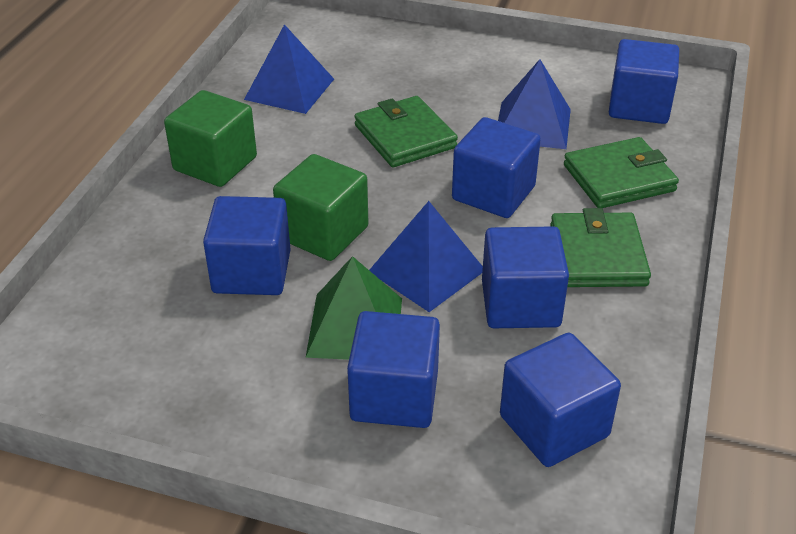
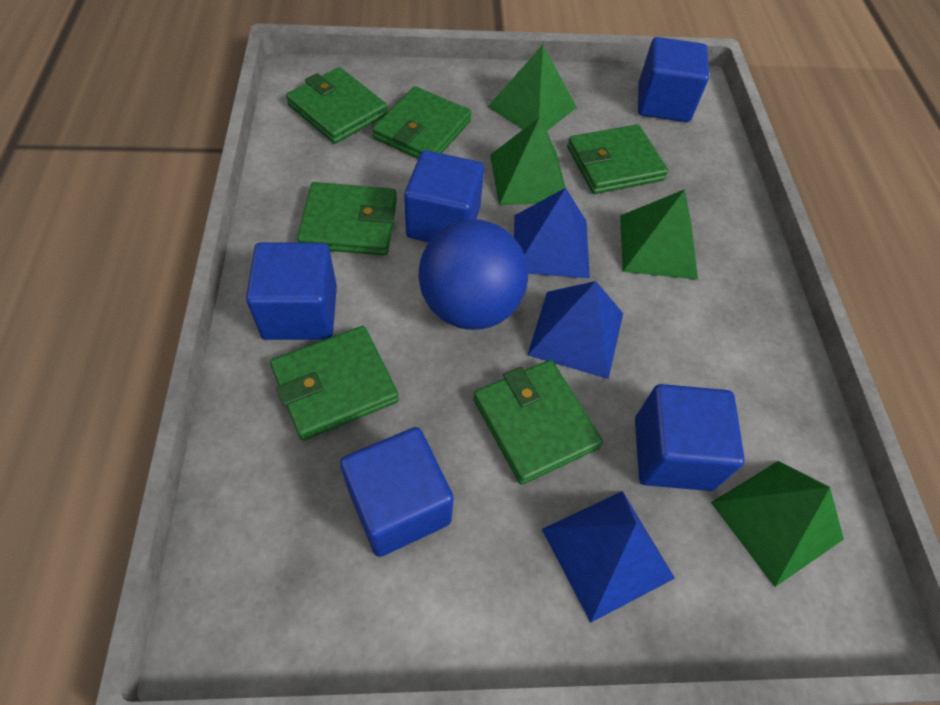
blue ball: 0 -> 1
blue cube: 6 -> 5
green cube: 2 -> 0
green pyramid: 1 -> 4
green wallet: 3 -> 6

